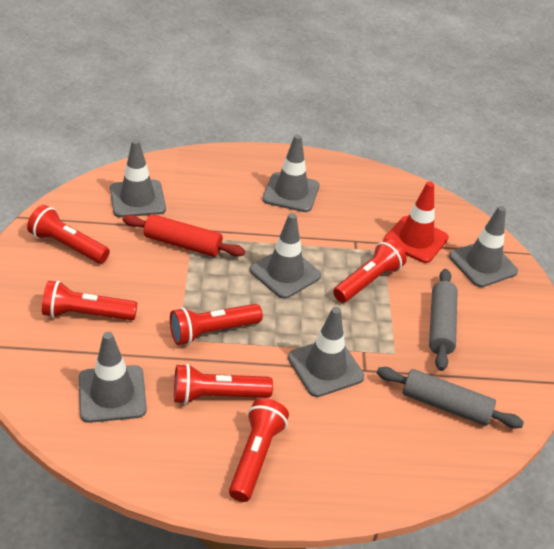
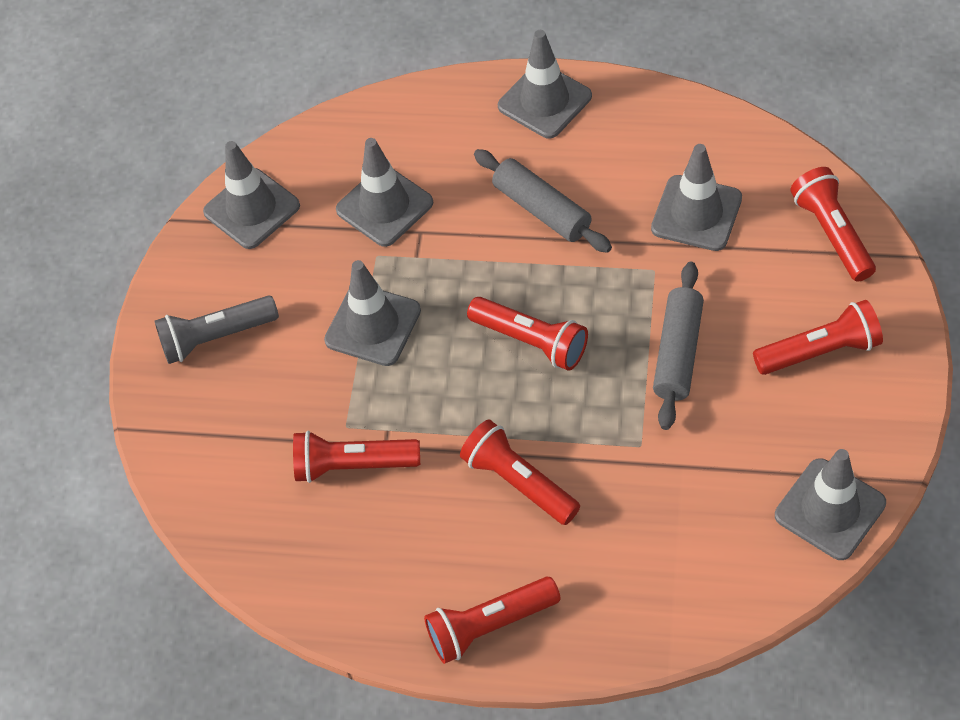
grey flashlight: 0 -> 1
red rolling pin: 1 -> 0
red traffic cone: 1 -> 0

